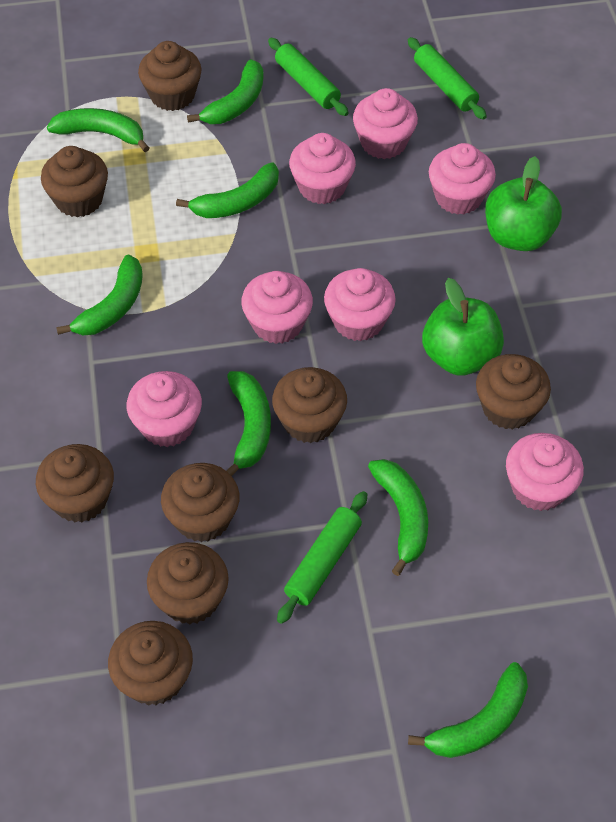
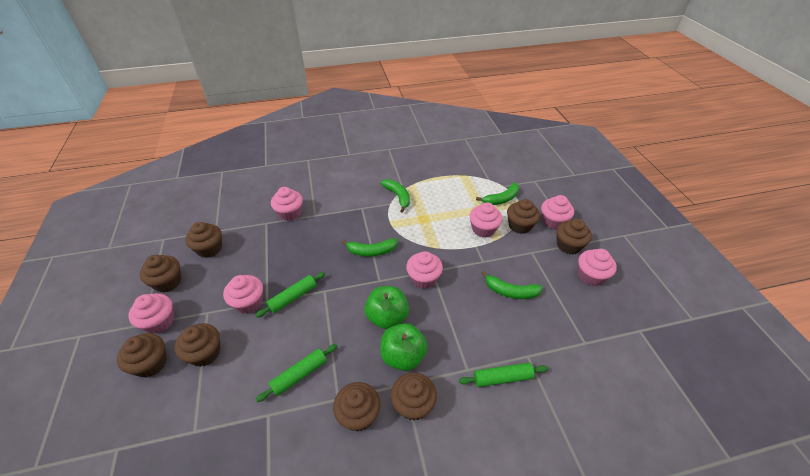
green banana: 7 -> 4

